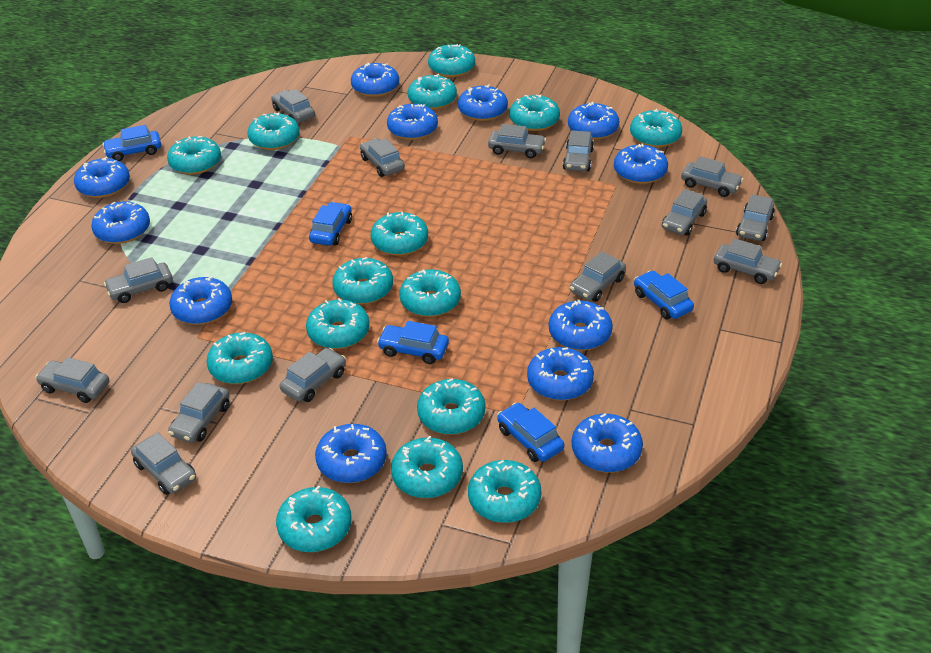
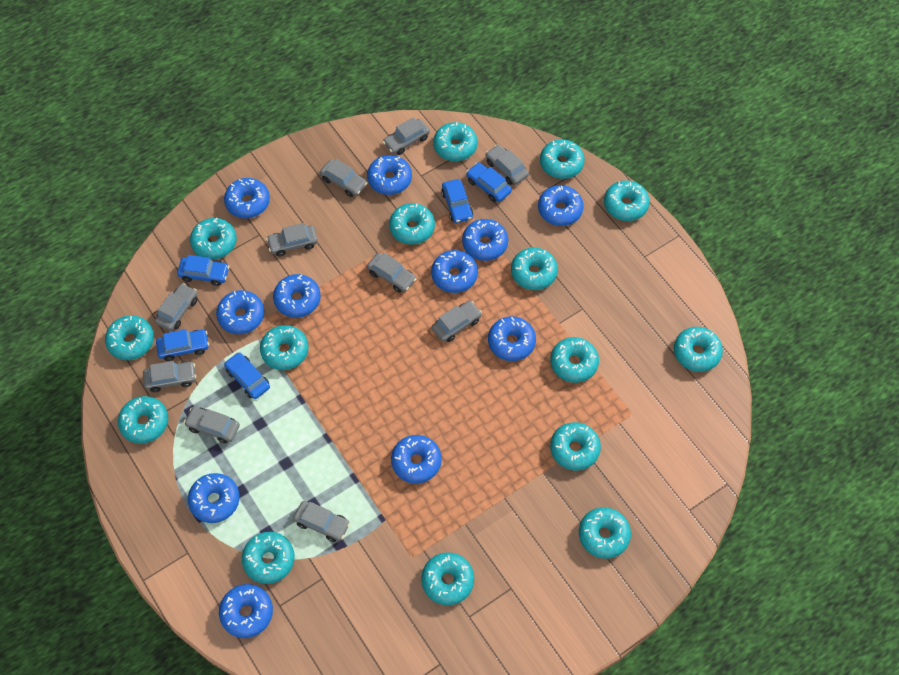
blue donut: 12 -> 11
grey car: 14 -> 10

